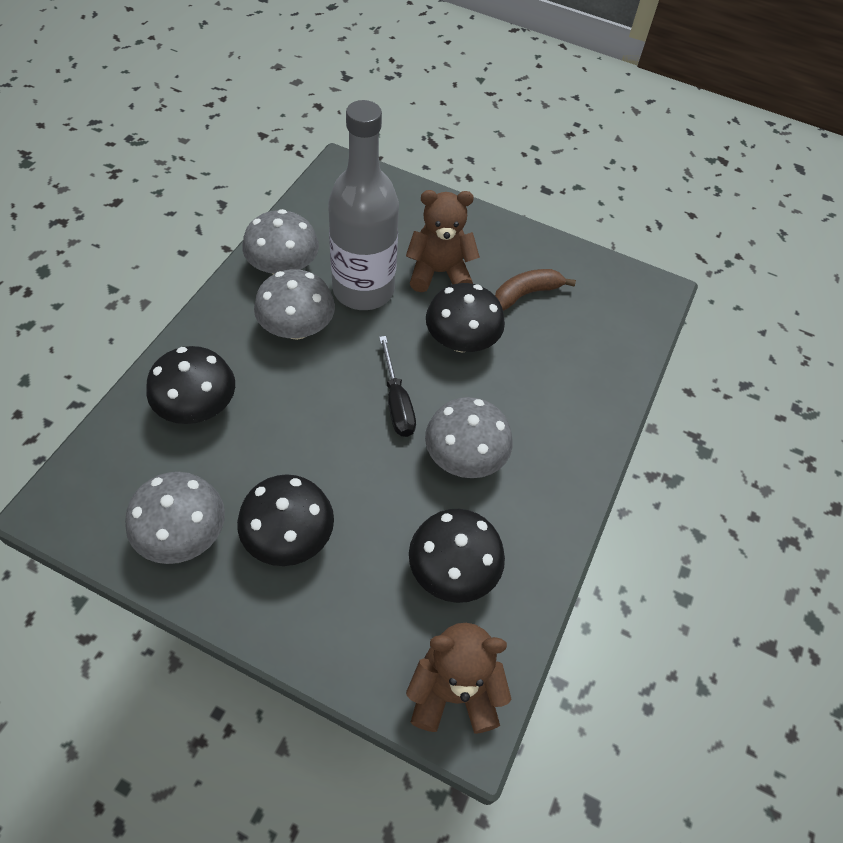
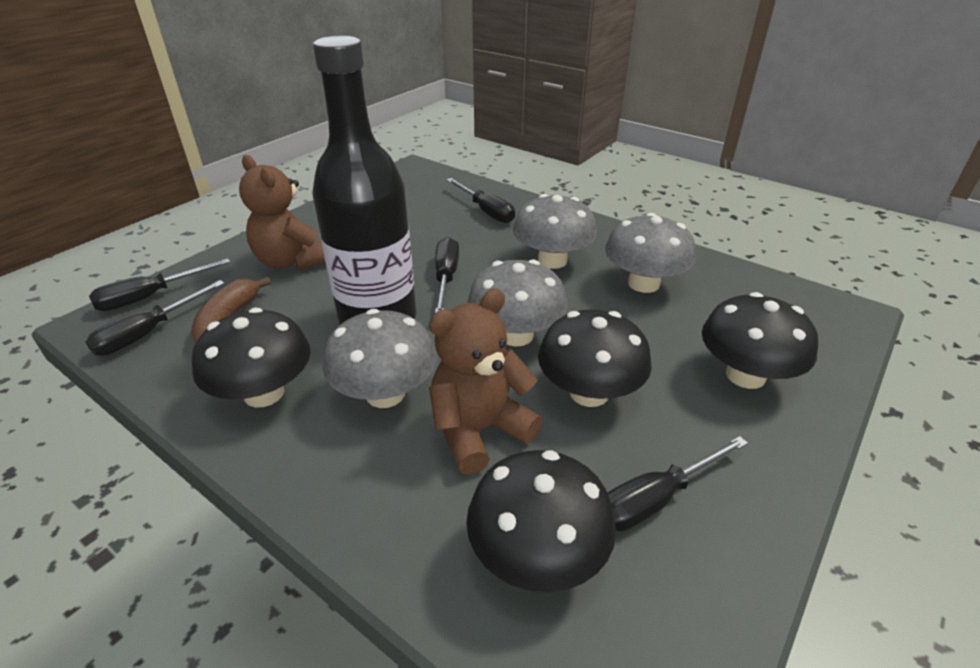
black bottle: 0 -> 1
black screwdriver: 1 -> 5
grey bottle: 1 -> 0

